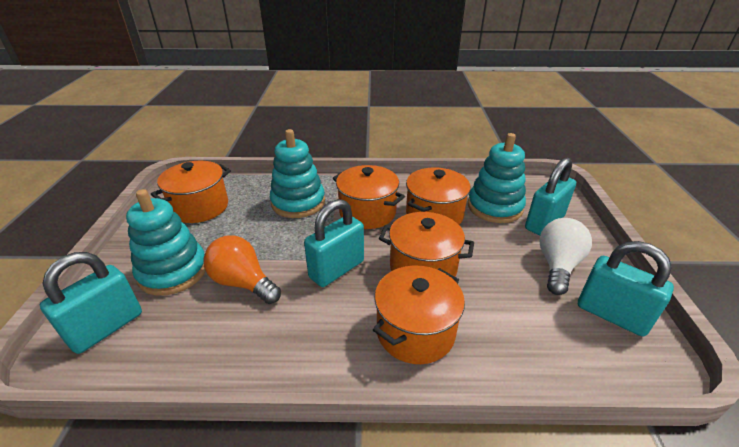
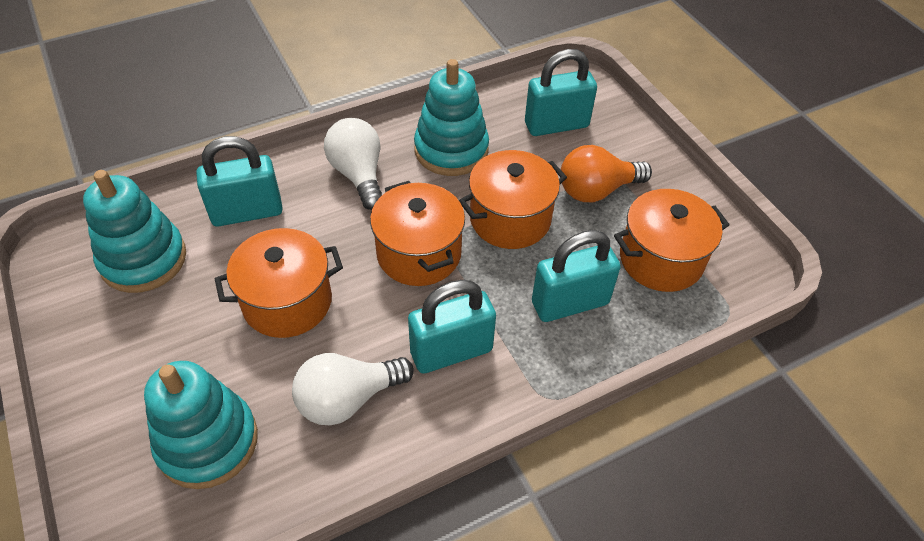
orange pot: 5 -> 4
white light bulb: 1 -> 2

